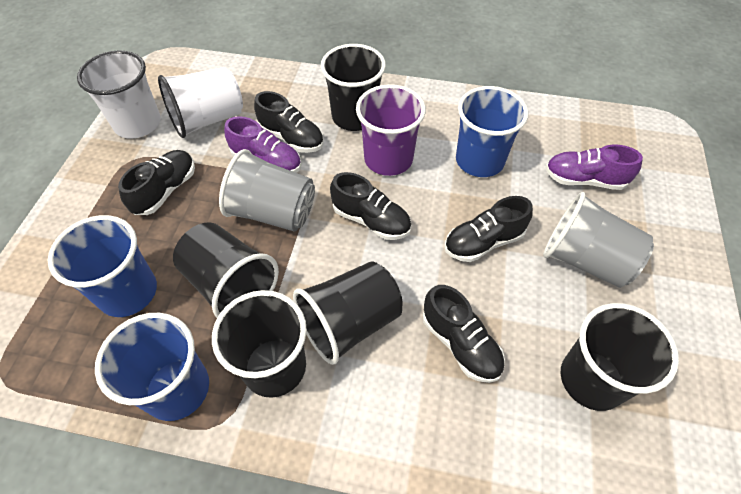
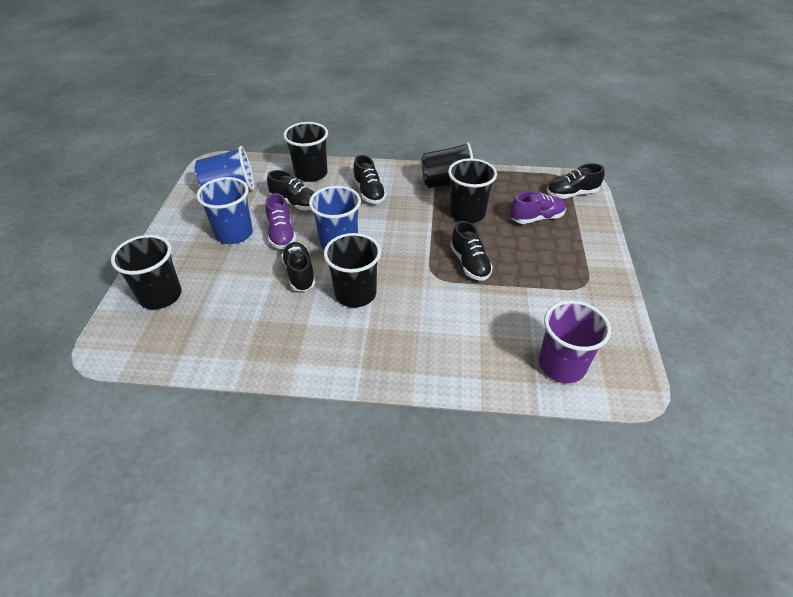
grey cup: 2 -> 0
white cup: 2 -> 0

